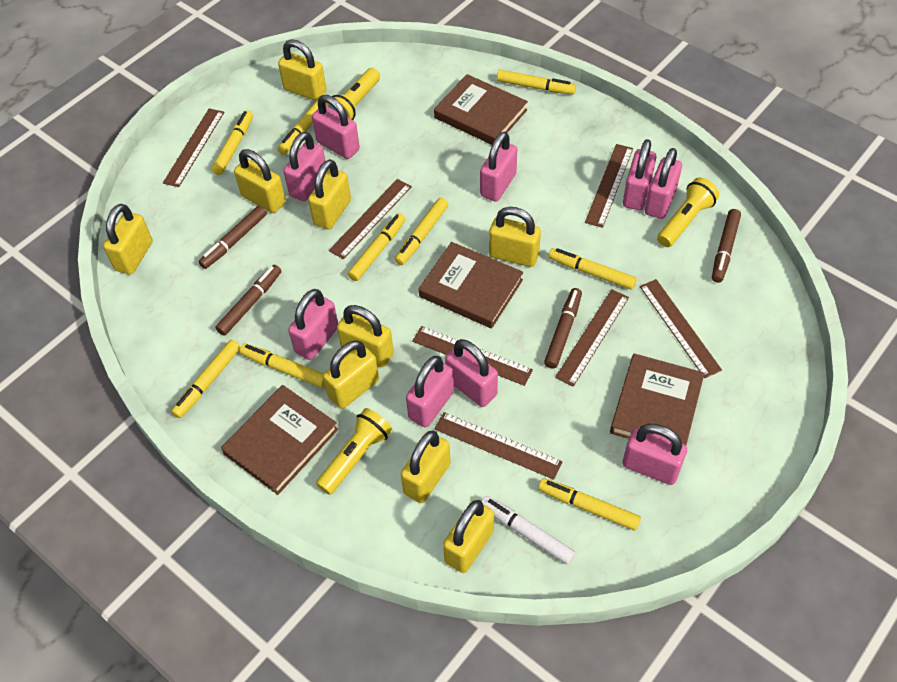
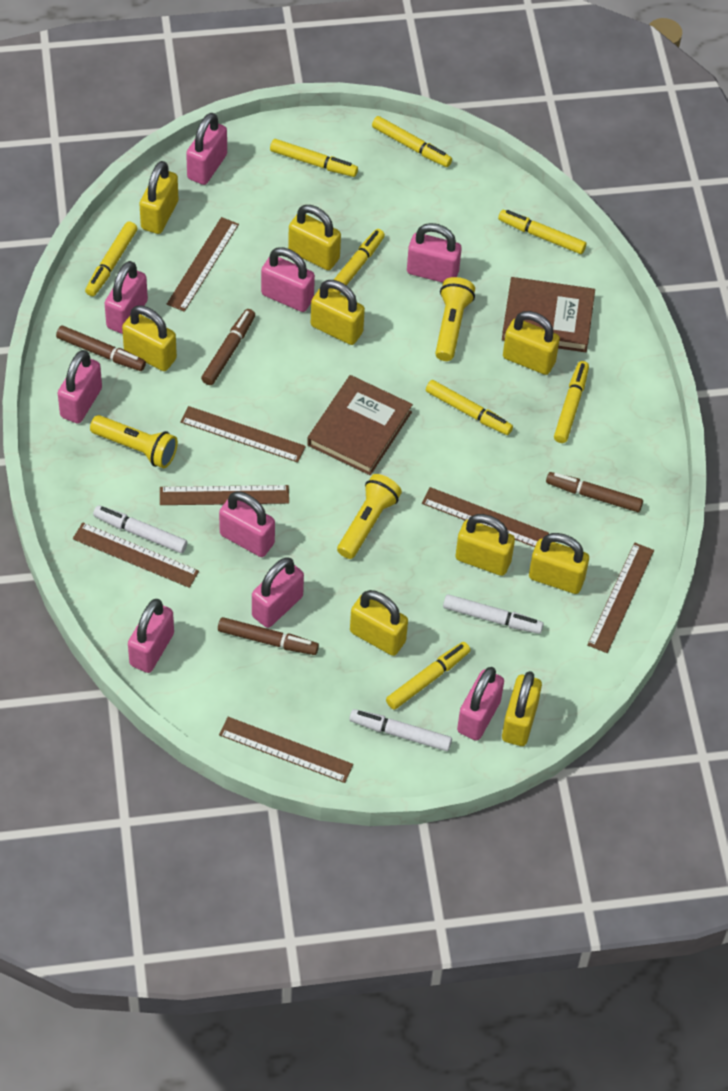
brown book: 4 -> 2
white marker: 1 -> 3
yellow marker: 9 -> 8

